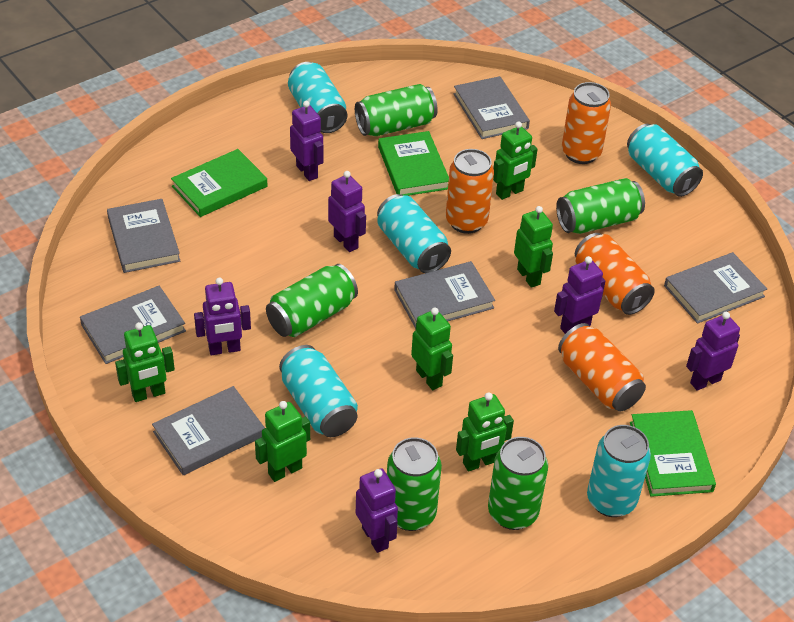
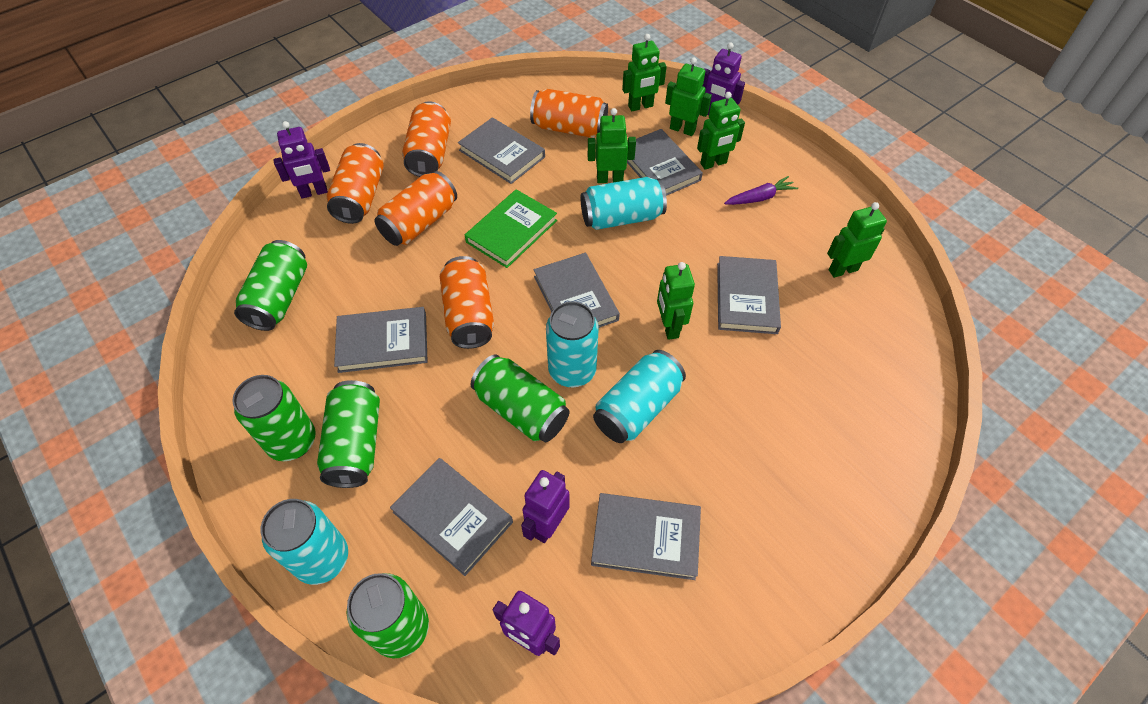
green book: 3 -> 1
grey book: 6 -> 7
orange can: 4 -> 5
purple carrot: 0 -> 1
purple robot: 6 -> 4
turquoise can: 5 -> 4

